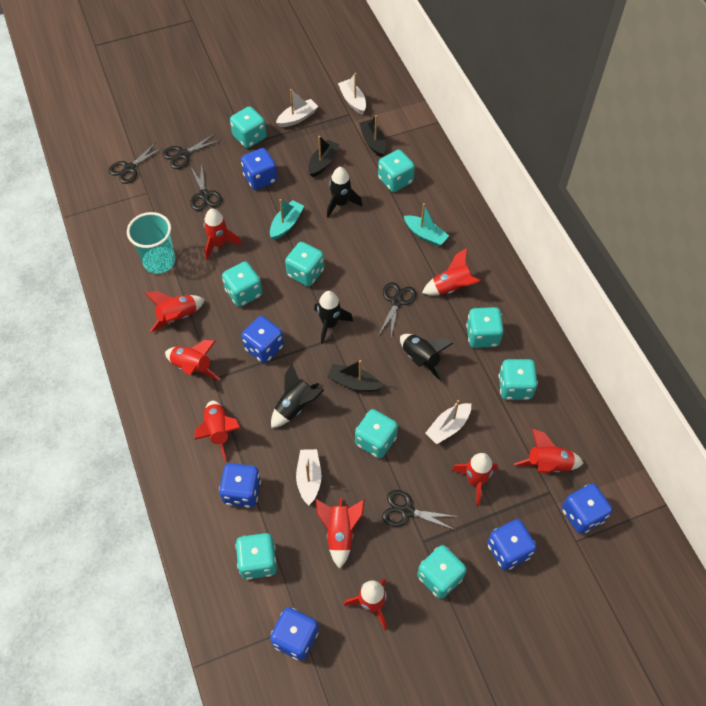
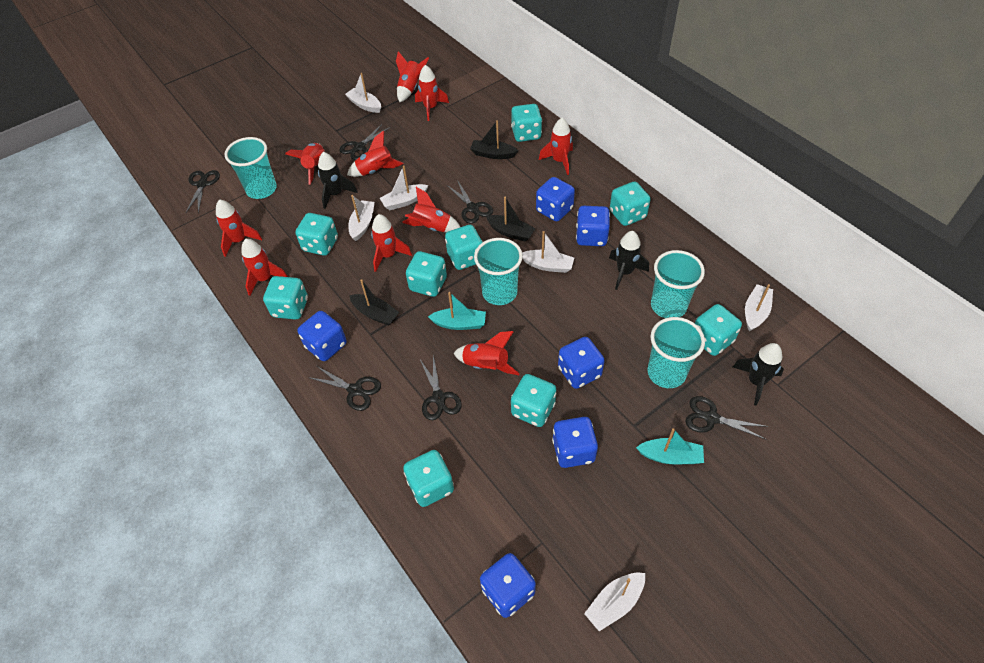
black rocket: 4 -> 3
black scissors: 5 -> 6
red rocket: 9 -> 10
turquoise cup: 1 -> 4
white boat: 4 -> 6

